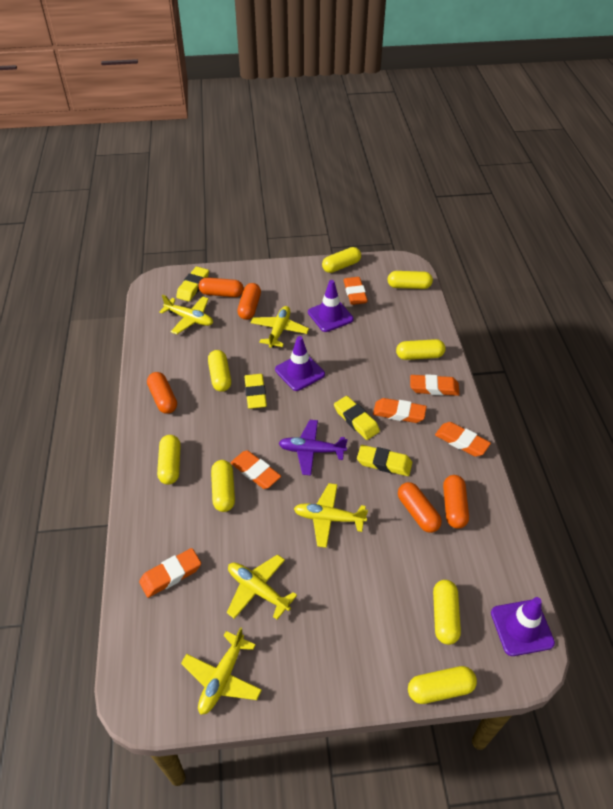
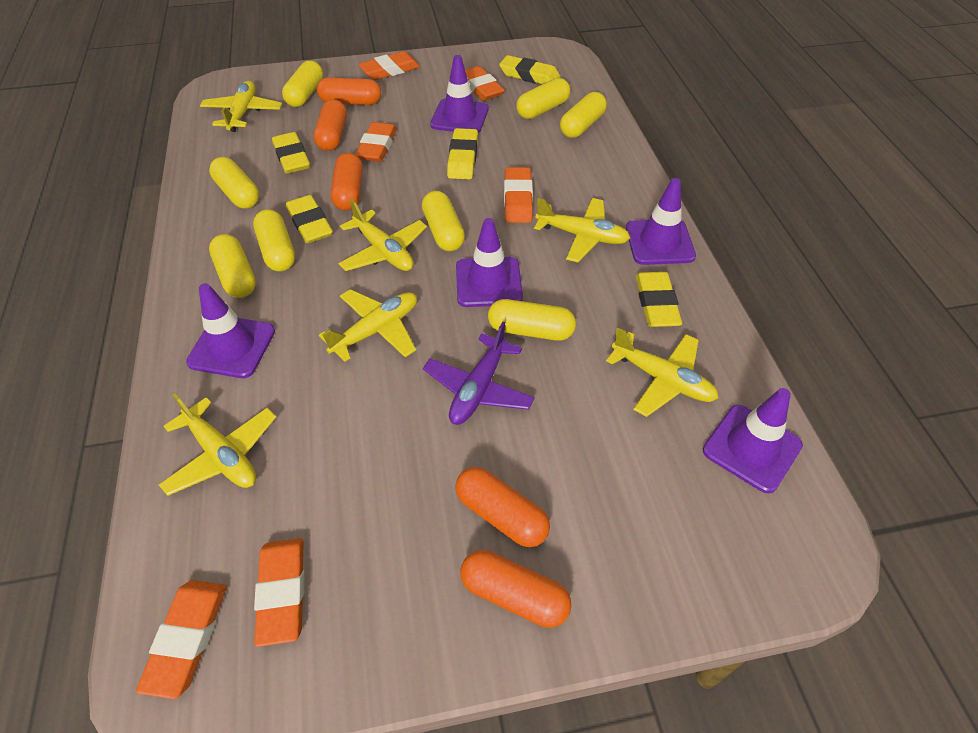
purple traffic cone: 3 -> 5
yellow eraser: 4 -> 5
yellow plane: 5 -> 6

